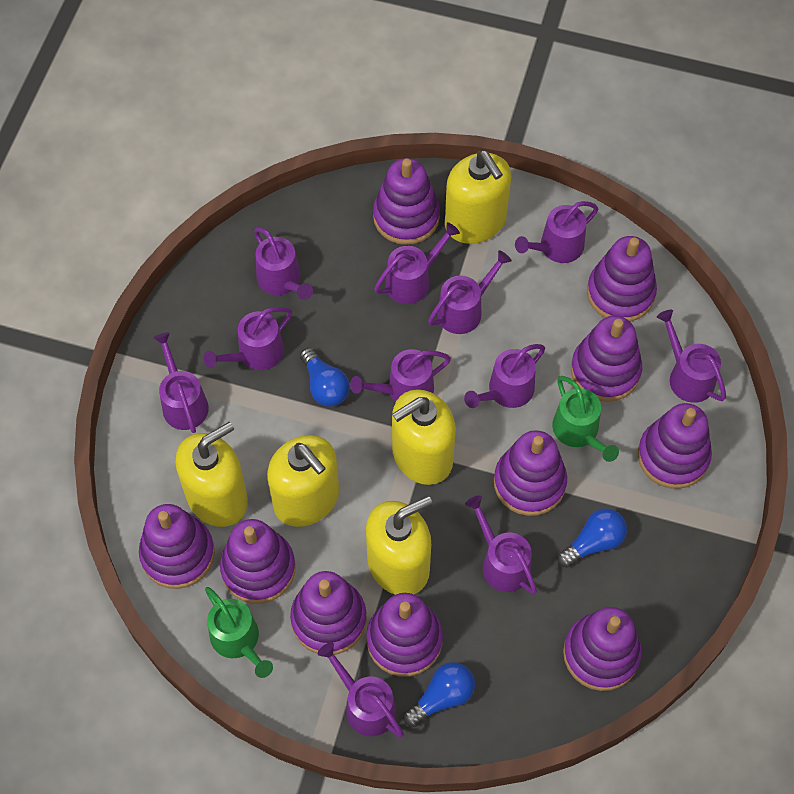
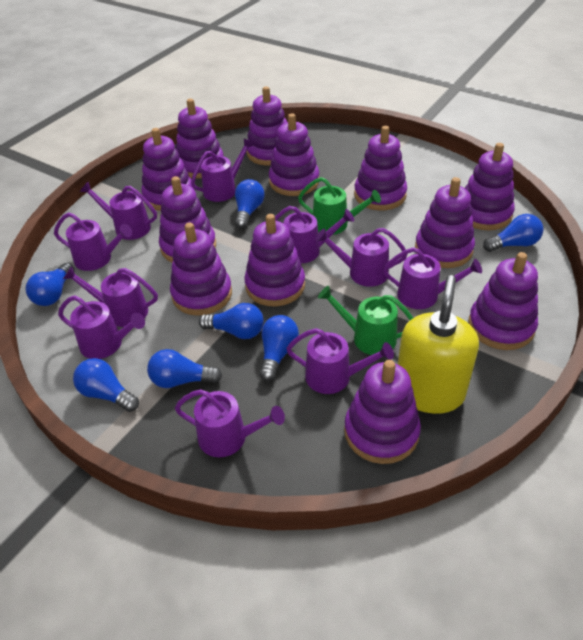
blue light bulb: 3 -> 7
purple stacking toy: 10 -> 12
purple watering can: 11 -> 10
yellow soap dispenser: 5 -> 1

